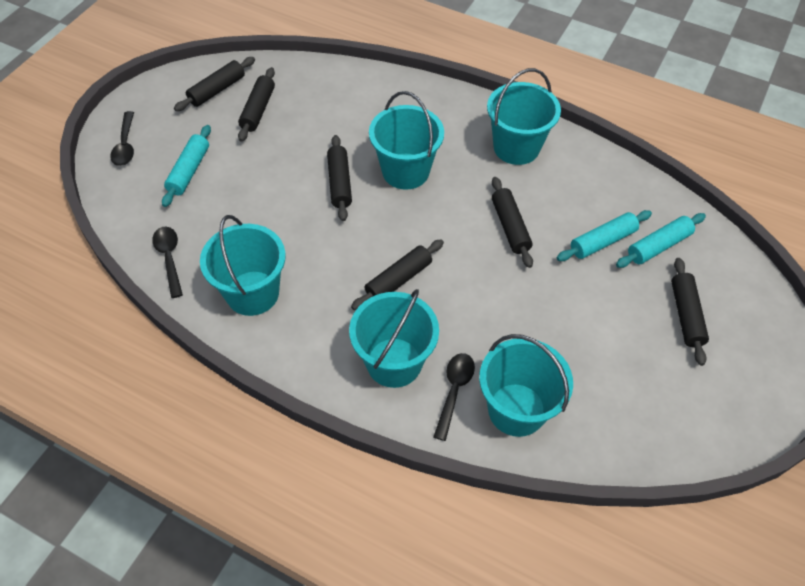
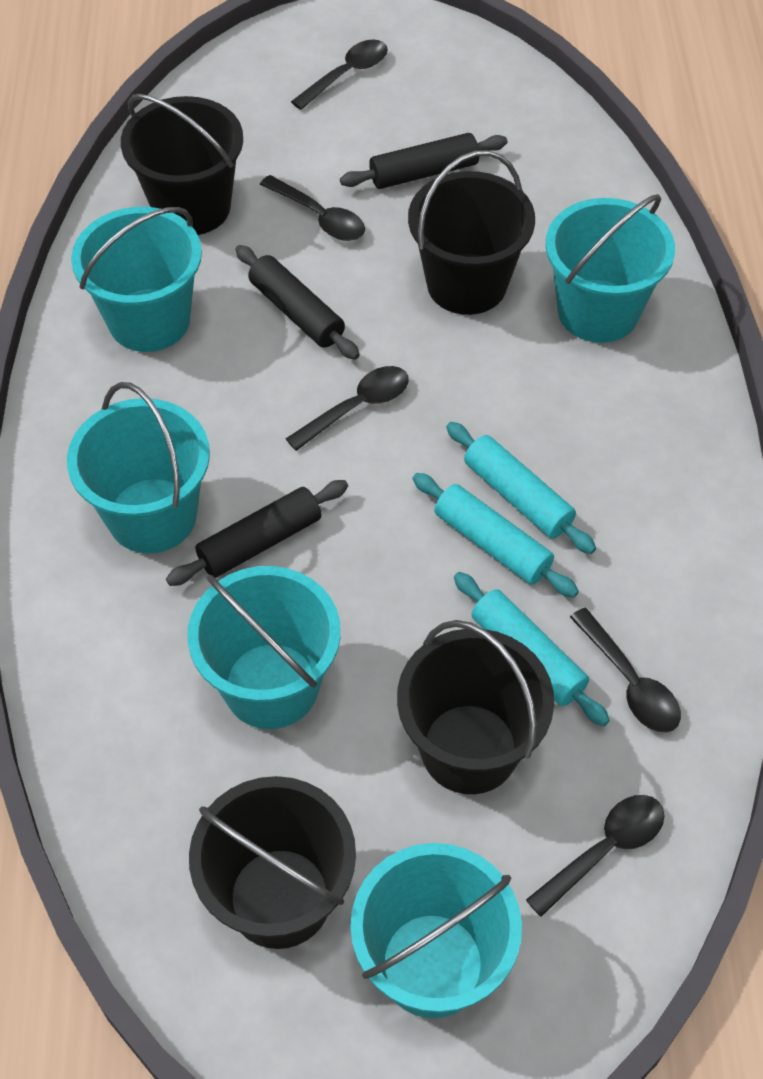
black bucket: 0 -> 4
black rolling pin: 6 -> 3
black spoon: 3 -> 5

